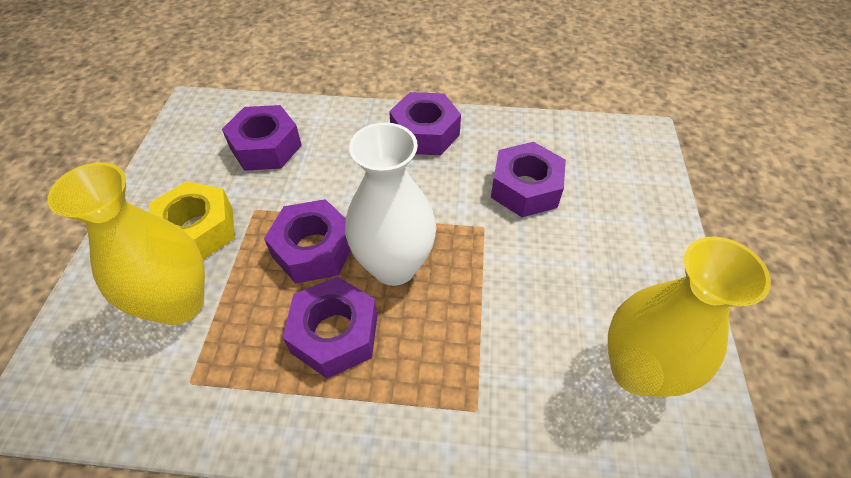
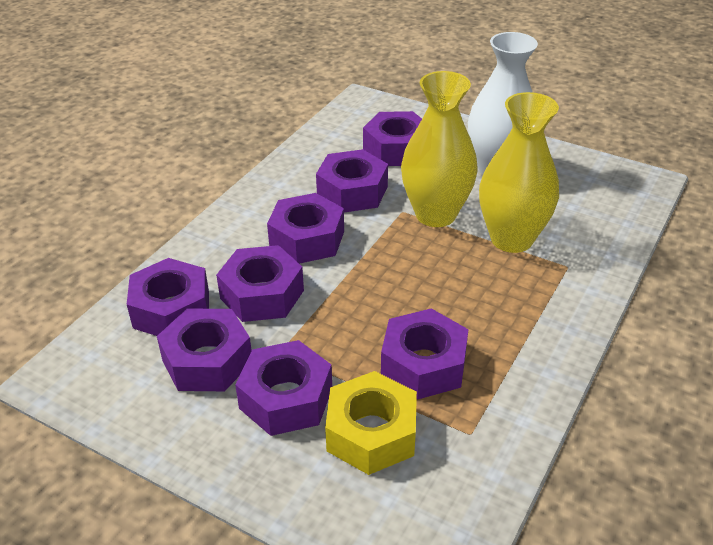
purple nut: 5 -> 8

